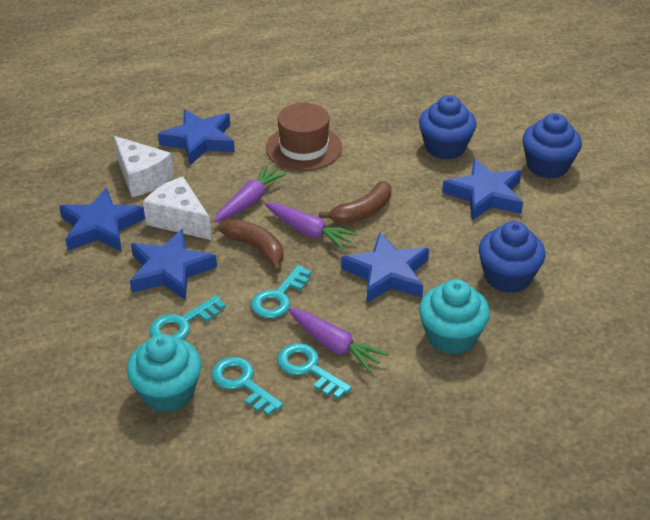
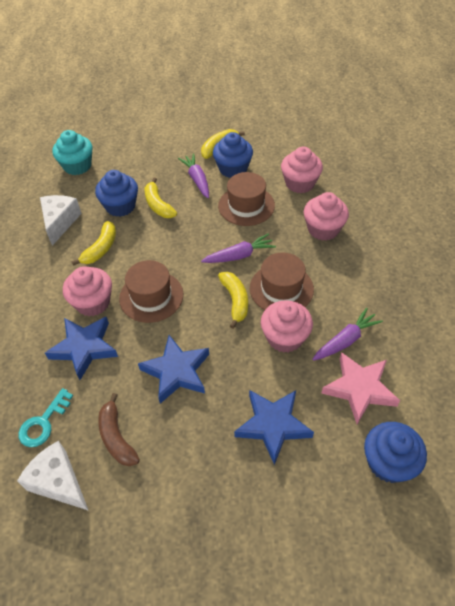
blue star: 5 -> 3
brown banana: 2 -> 1
brown hat: 1 -> 3
pink cupcake: 0 -> 4
pink star: 0 -> 1
turquoise cupcake: 2 -> 1
turquoise key: 4 -> 1
yellow banana: 0 -> 4

